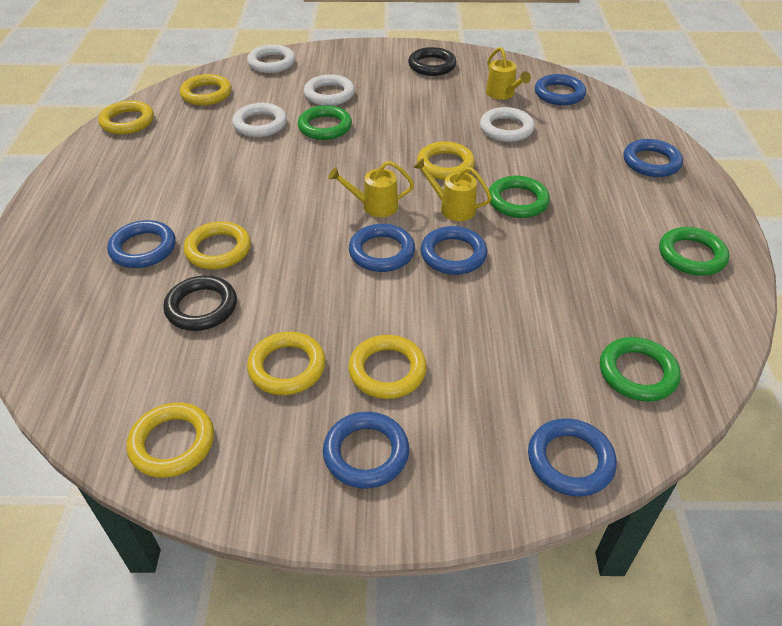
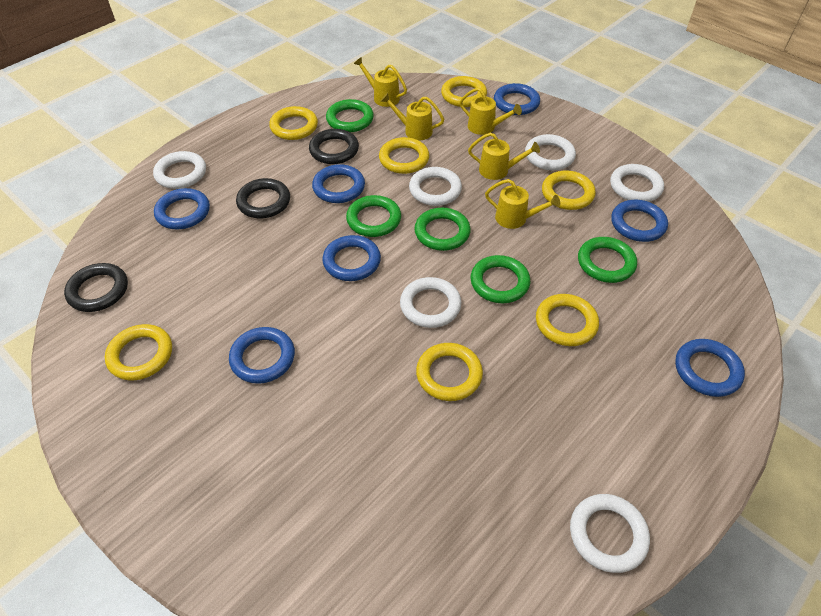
black ring: 2 -> 3
green ring: 4 -> 5
white ring: 4 -> 6
yellow watering can: 3 -> 5

